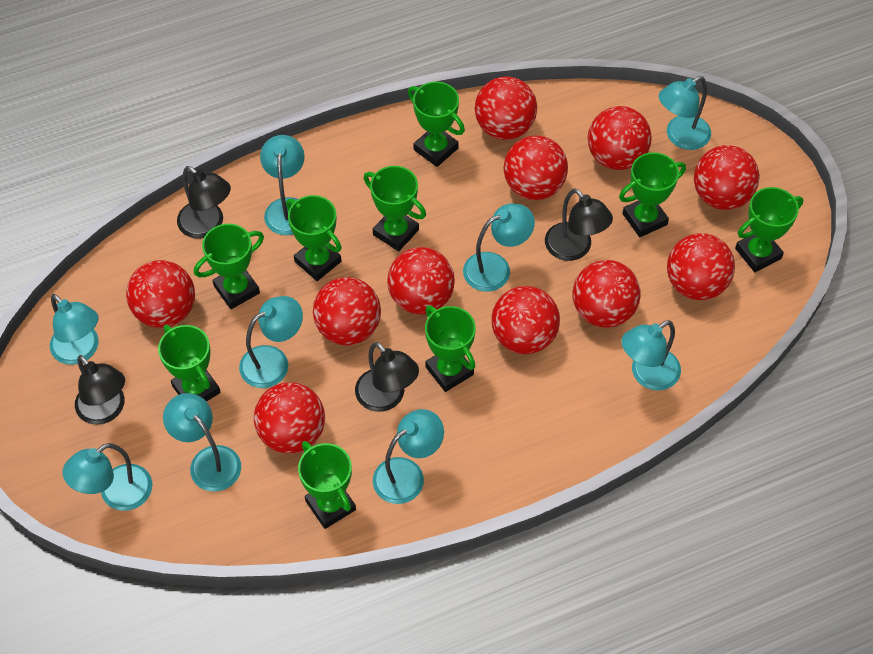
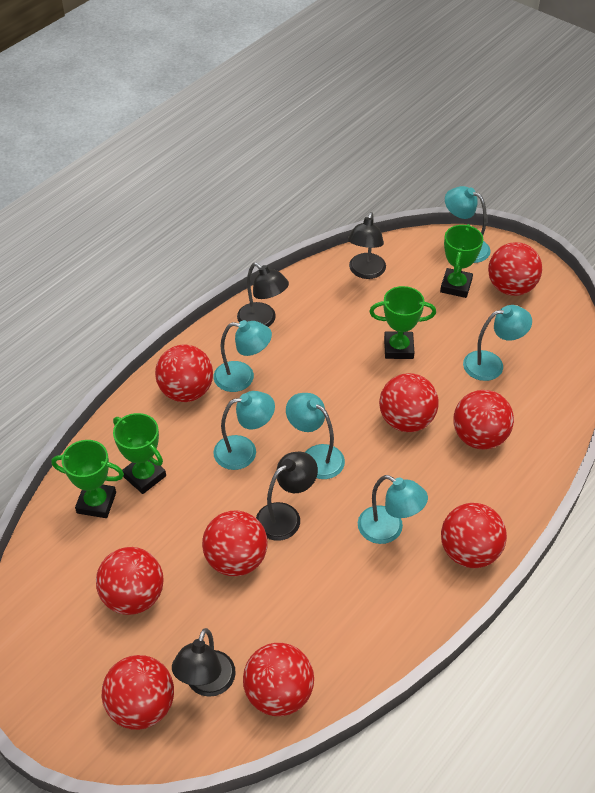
green trophy: 9 -> 4
red ball: 11 -> 9
turquoise lamp: 9 -> 6

